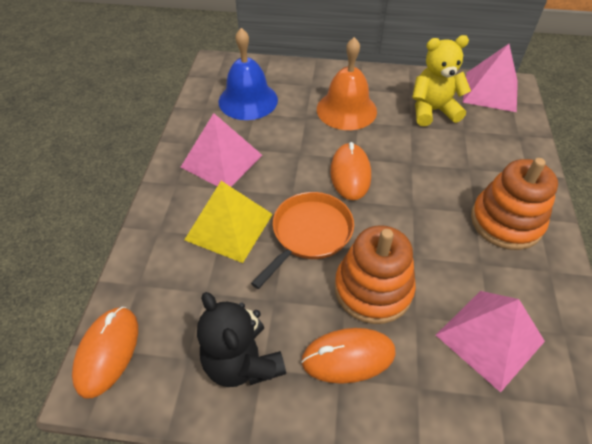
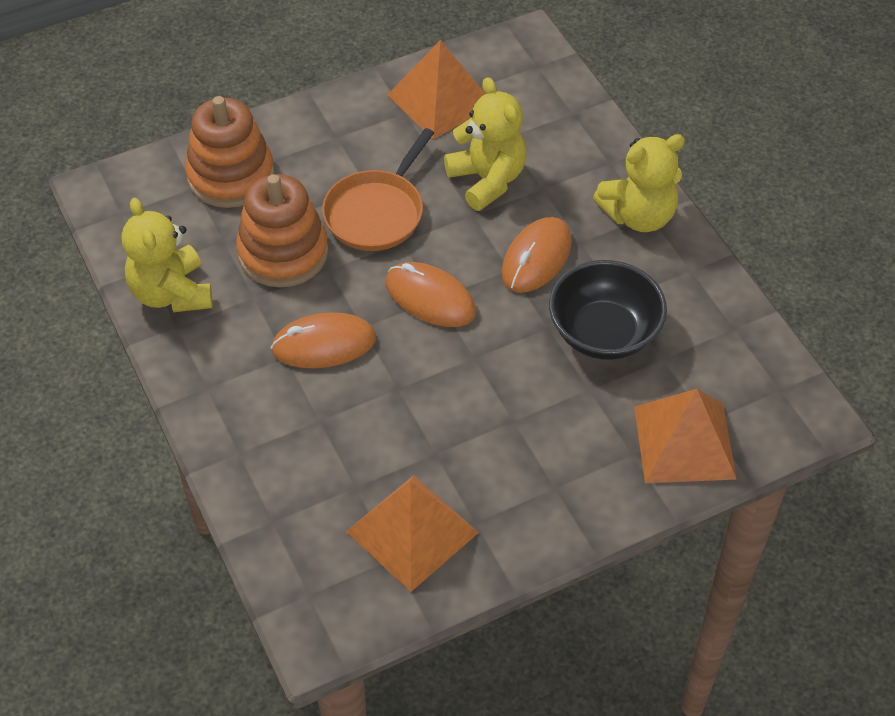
black bowl: 0 -> 1
black teddy bear: 1 -> 0
blue bell: 1 -> 0
orange bell: 1 -> 0
orange pyramid: 0 -> 3
pink pyramid: 3 -> 0
yellow pyramid: 1 -> 0
yellow teddy bear: 1 -> 3

